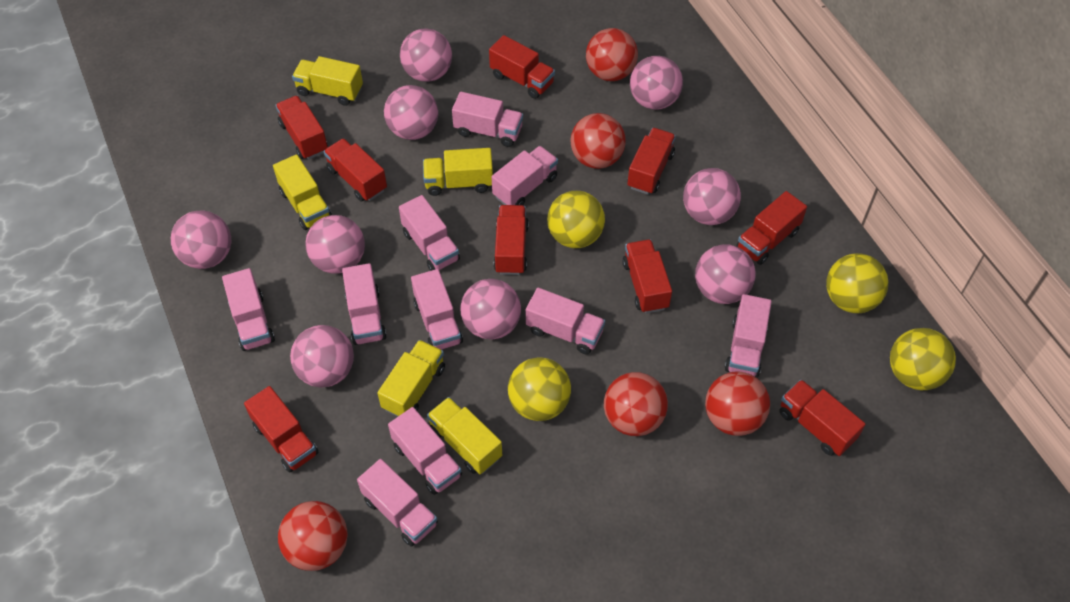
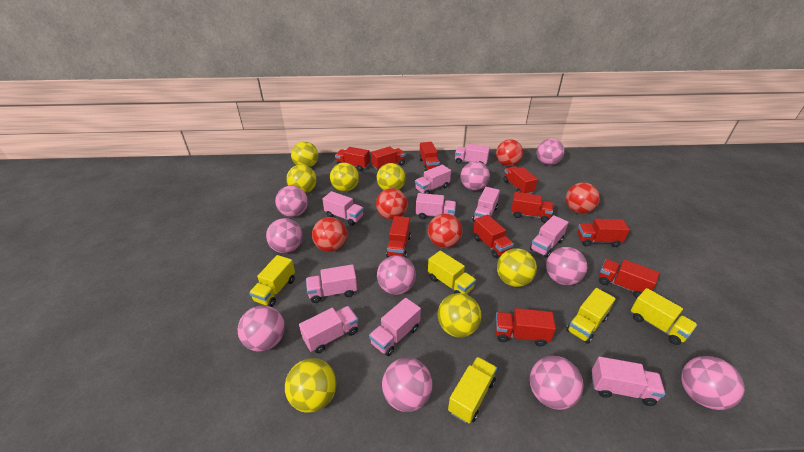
pink ball: 9 -> 10
red truck: 9 -> 10
yellow ball: 4 -> 7

